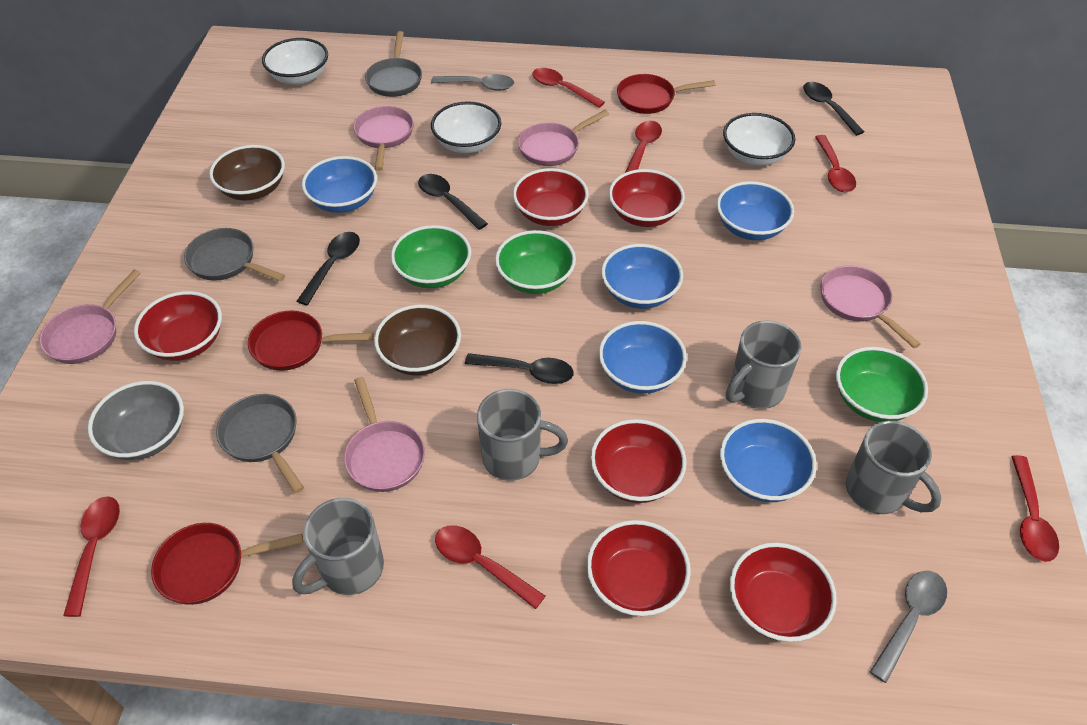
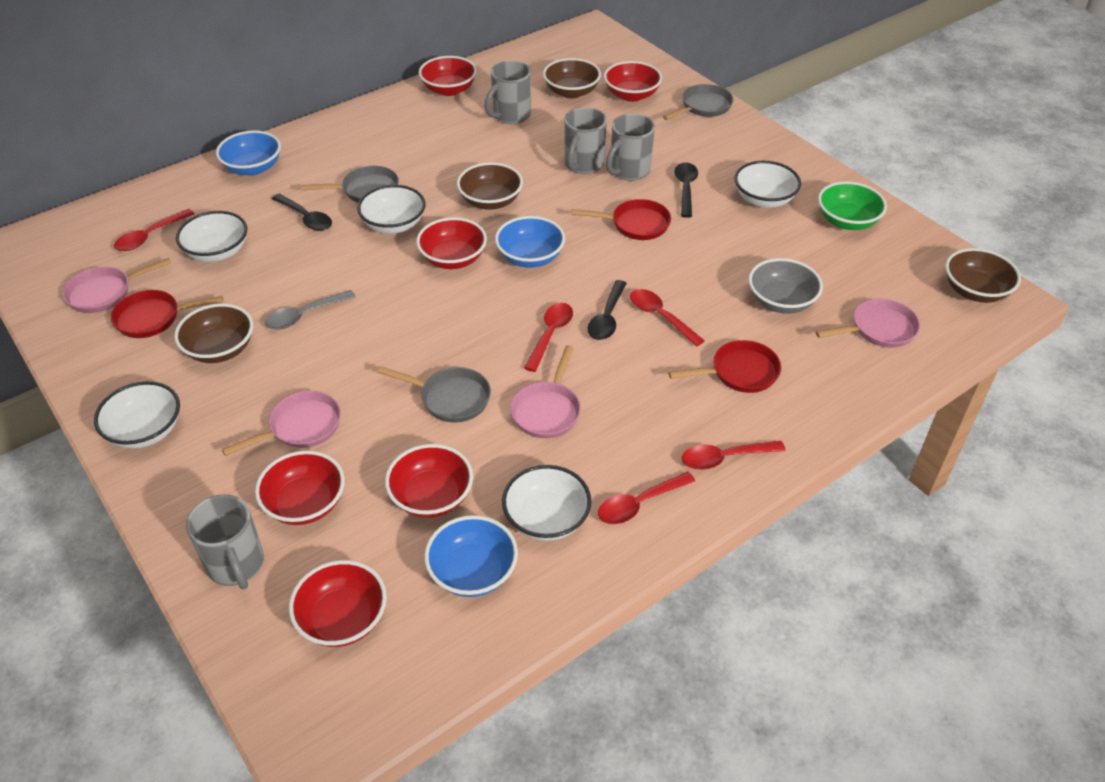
black spoon: 4 -> 3
blue bowl: 5 -> 3
brown bowl: 2 -> 4
green bowl: 3 -> 1
grey spoon: 2 -> 1
pink pan: 5 -> 4
red spoon: 6 -> 5
white bowl: 3 -> 5

